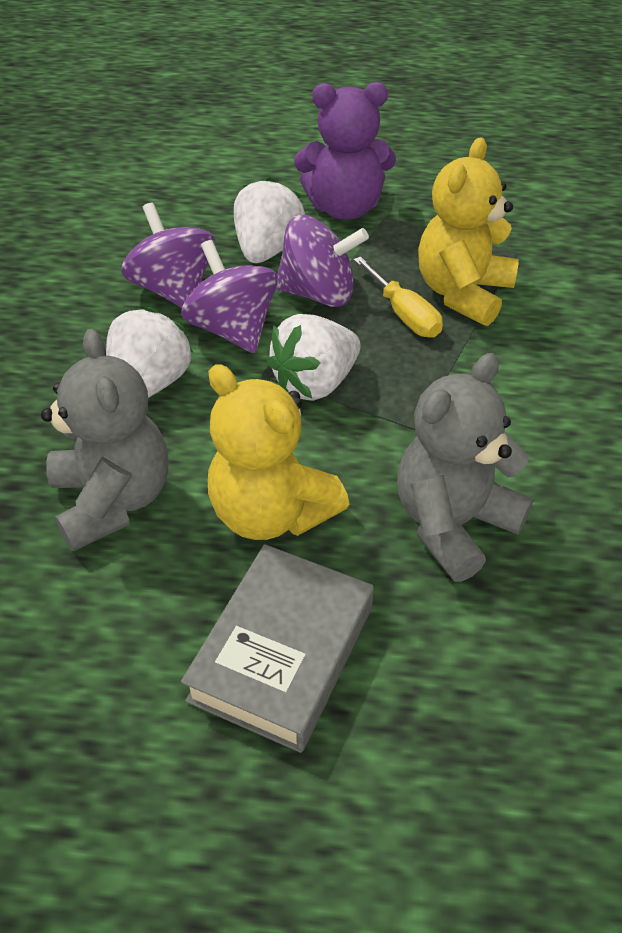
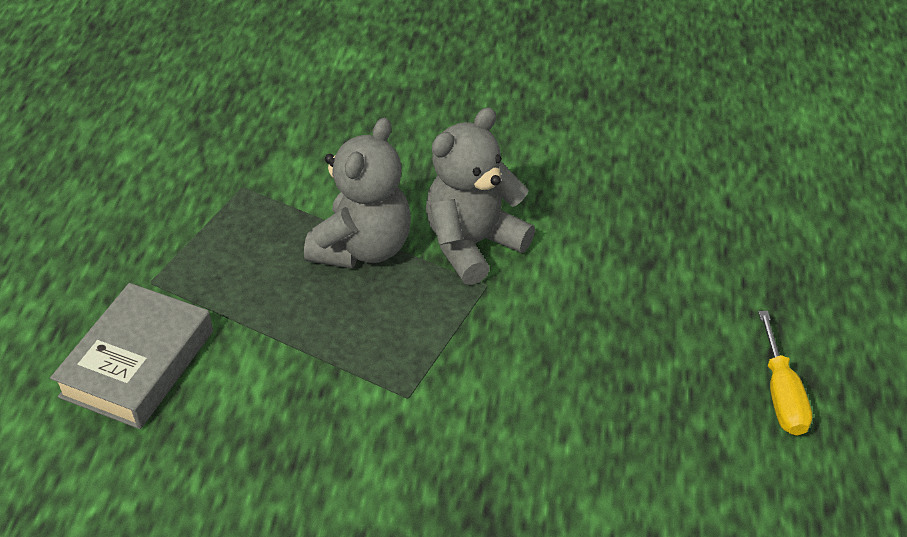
purple spinning top: 3 -> 0
purple teddy bear: 1 -> 0
white strawberry: 3 -> 0
yellow teddy bear: 2 -> 0

